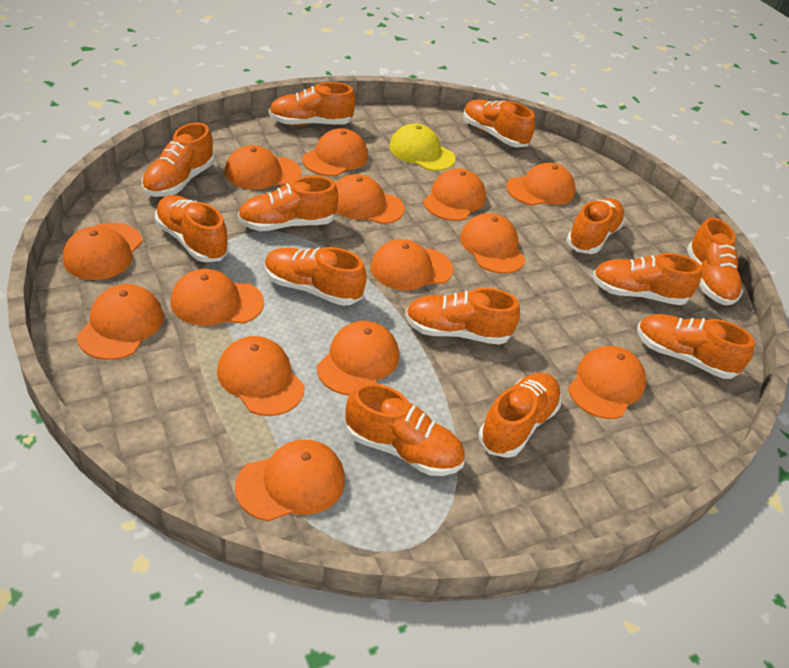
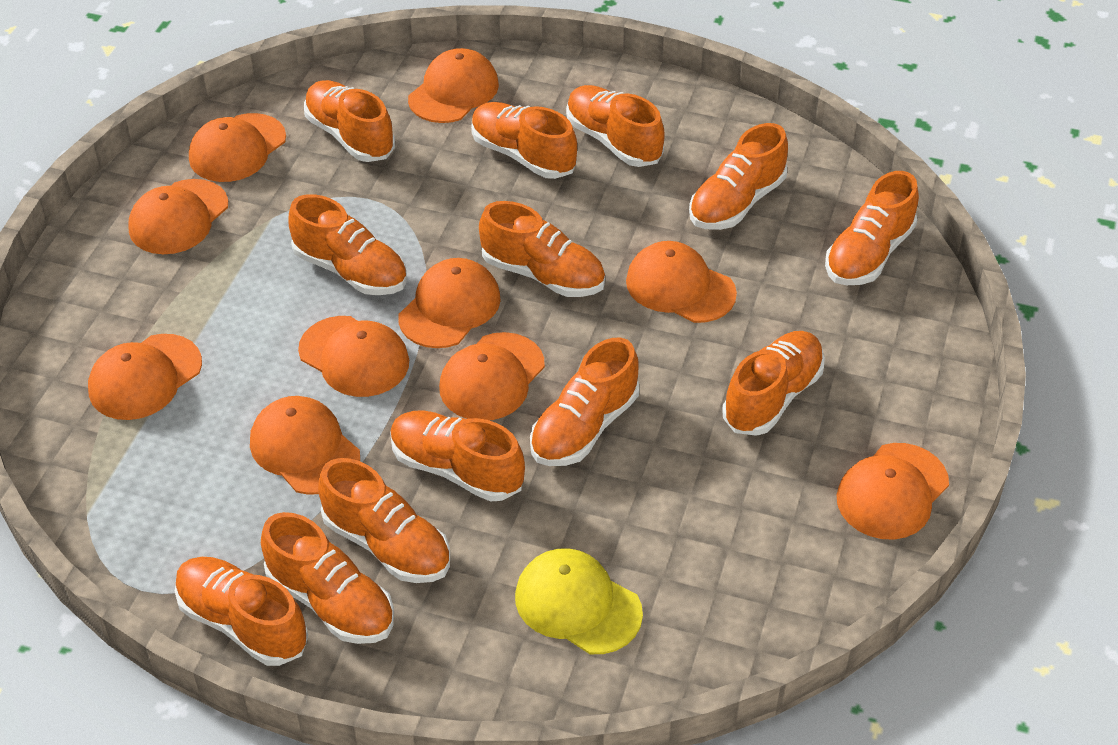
orange cap: 14 -> 10

